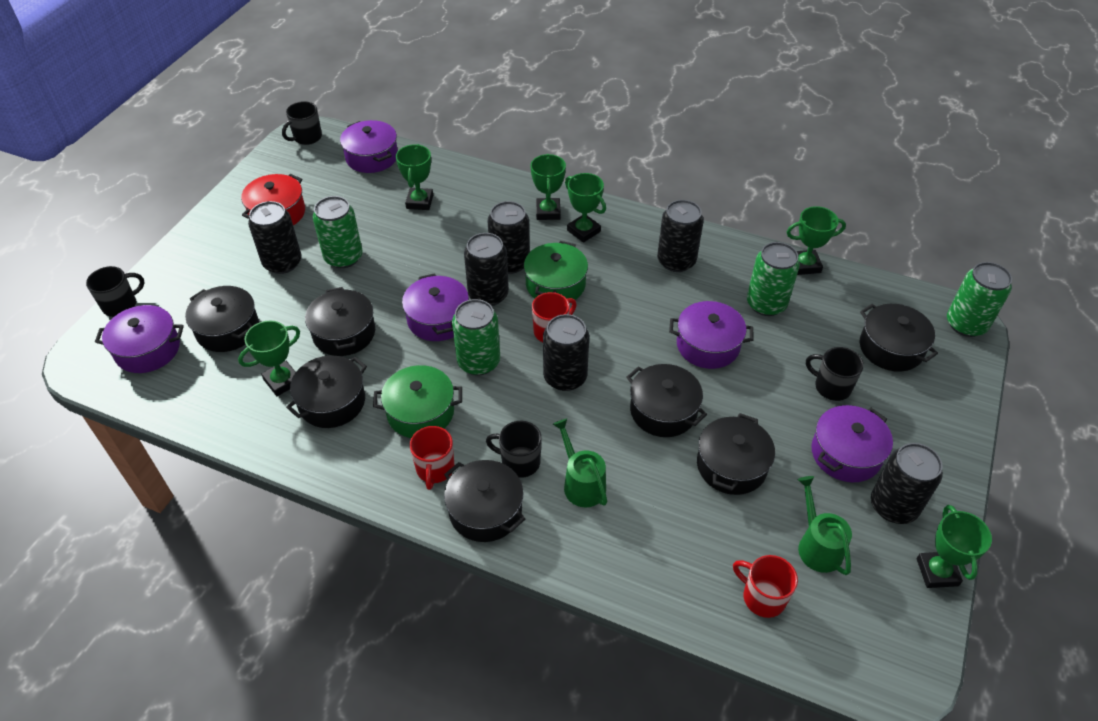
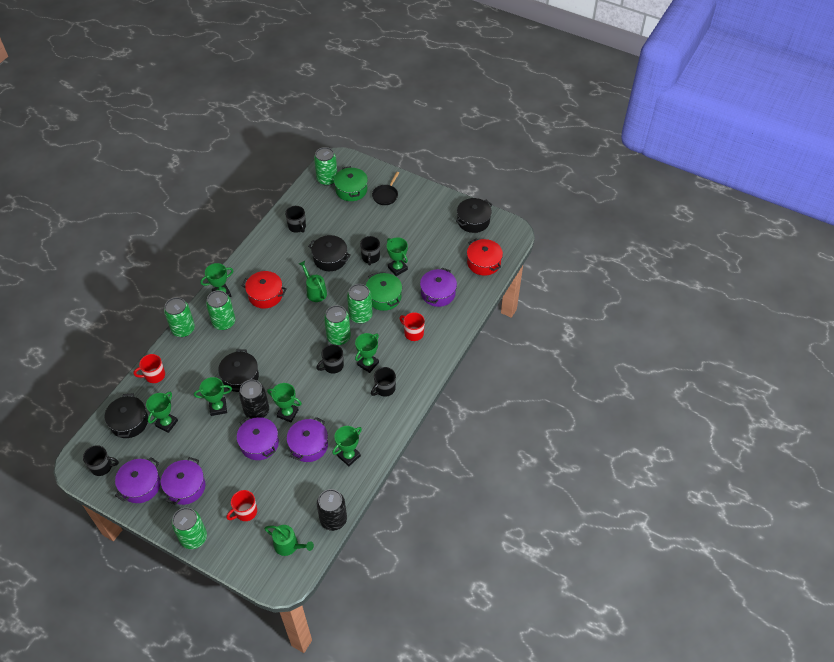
black can: 6 -> 2
black mug: 4 -> 5
black pan: 0 -> 1
black pot: 7 -> 4
green can: 4 -> 6
green trophy: 6 -> 7
red pot: 1 -> 2

